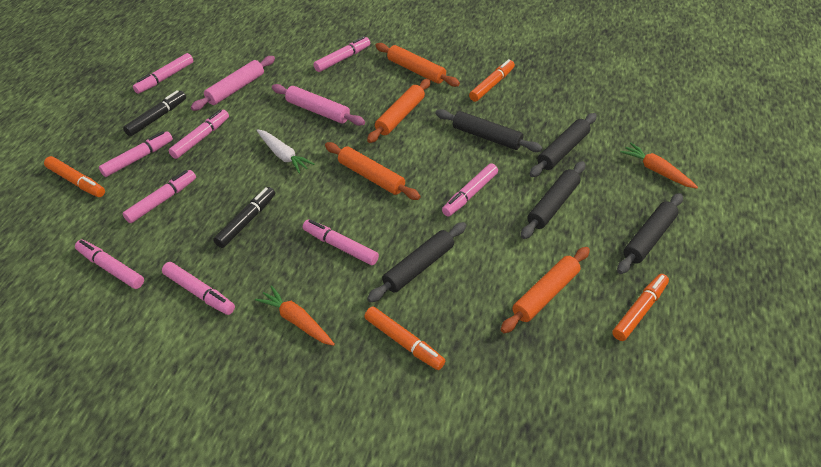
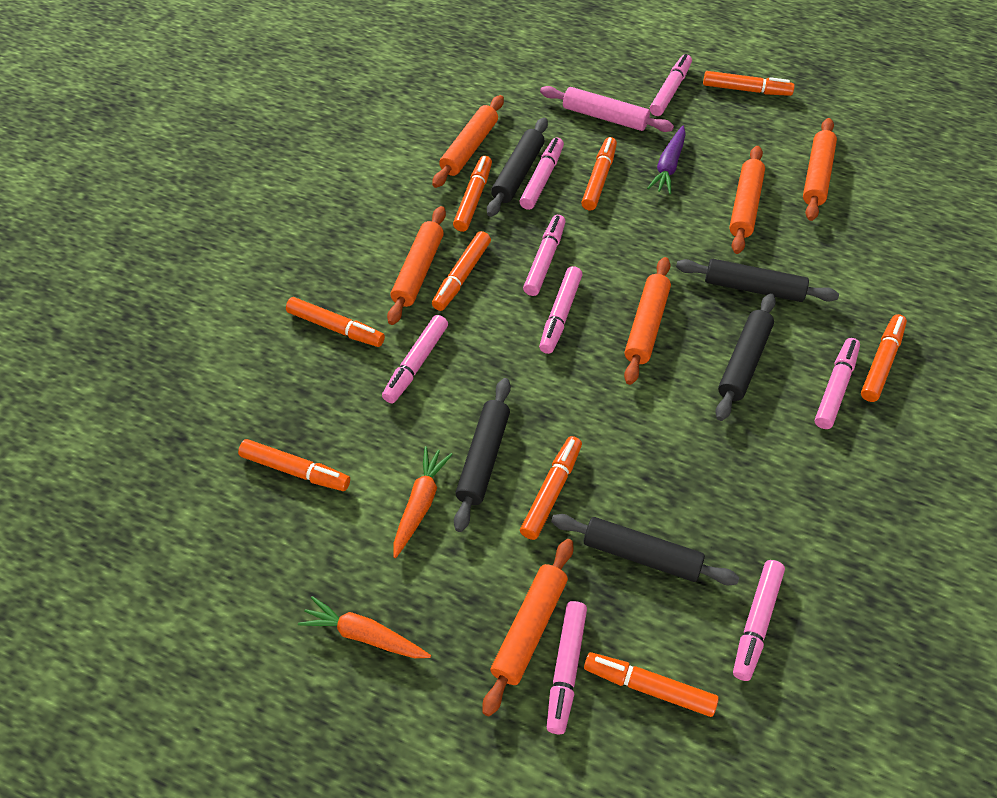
black marker: 2 -> 0
orange marker: 4 -> 9
orange rolling pin: 4 -> 6
pink marker: 9 -> 8
pink rolling pin: 2 -> 1
purple carrot: 0 -> 1
white carrot: 1 -> 0

